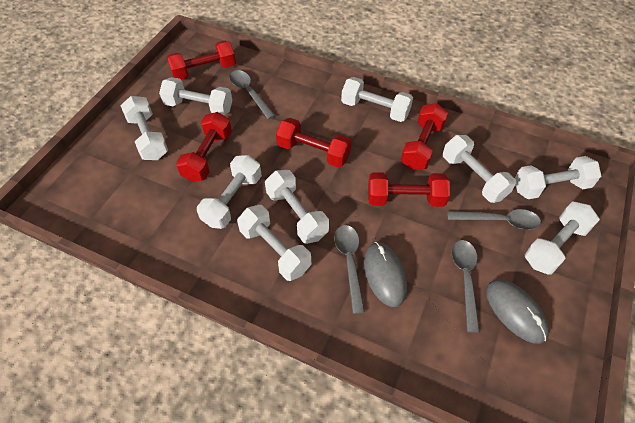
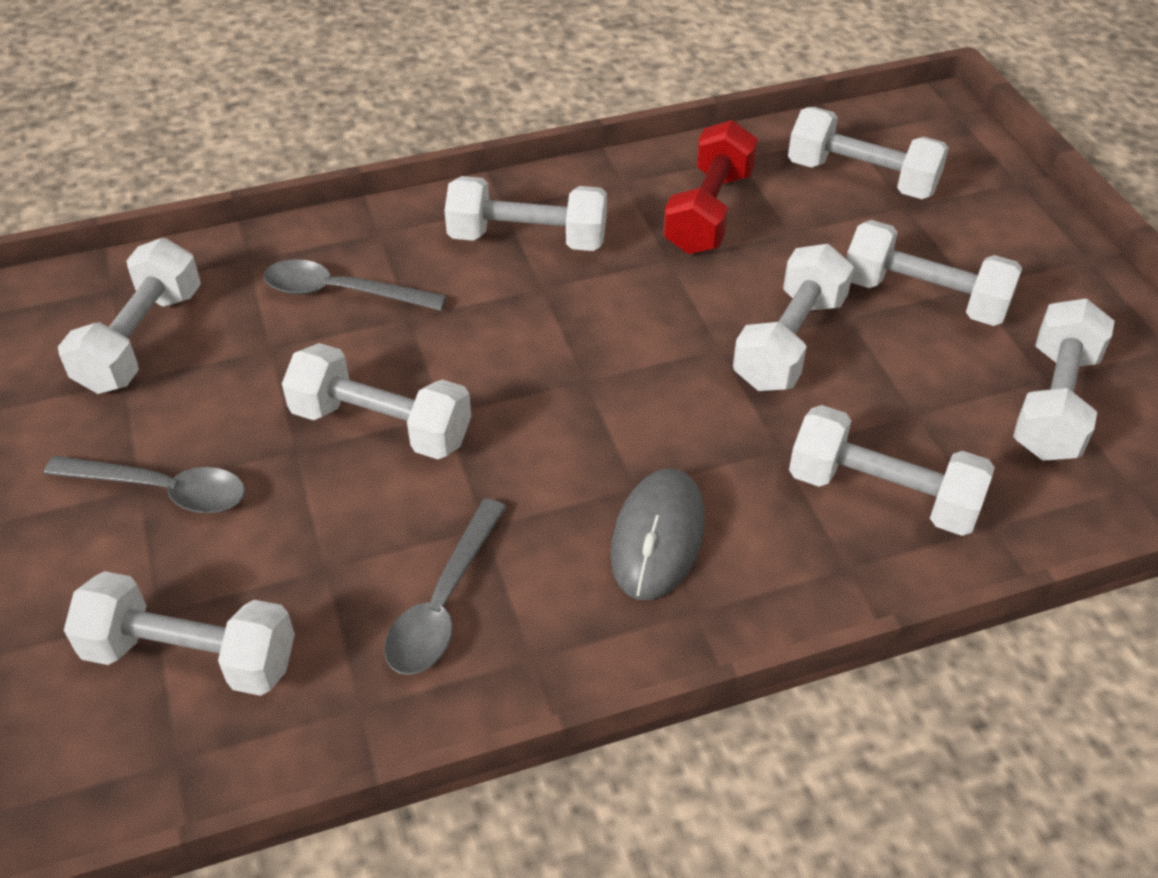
grey mouse: 2 -> 1
grey spoon: 4 -> 3
red dumbbell: 5 -> 1

